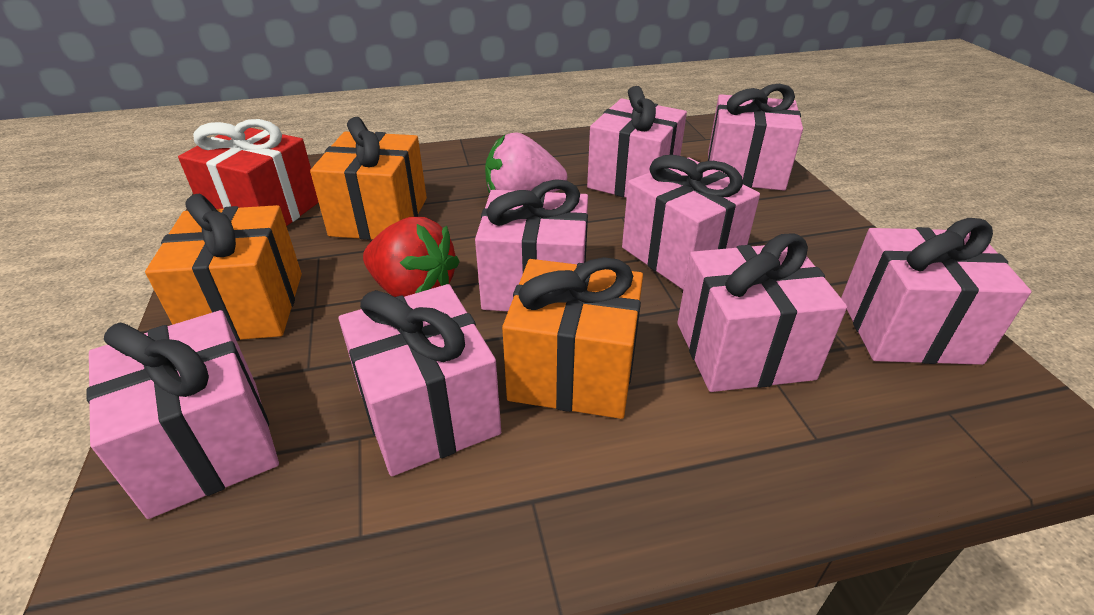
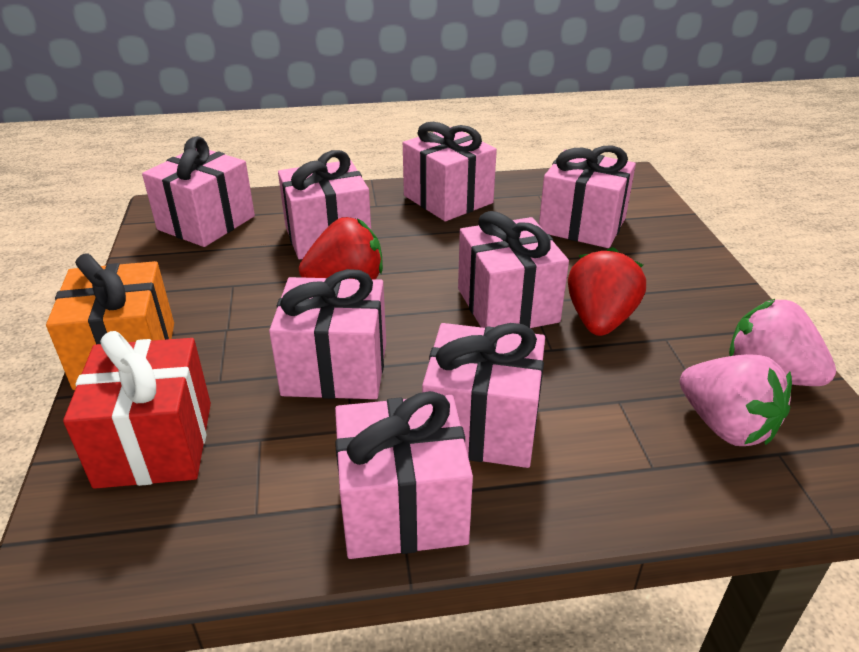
orange gift: 3 -> 1
pink strawberry: 1 -> 2
red strawberry: 1 -> 2

